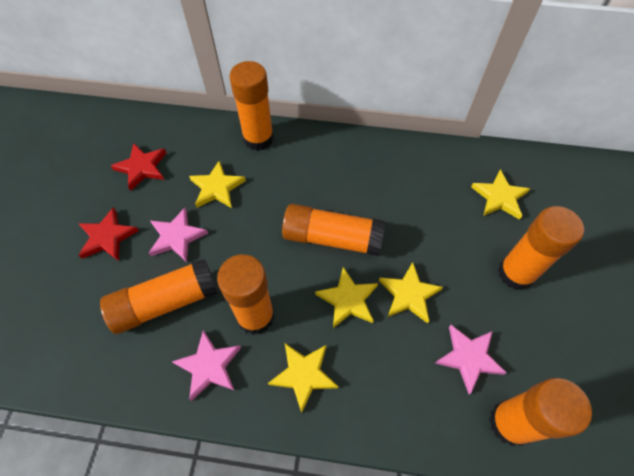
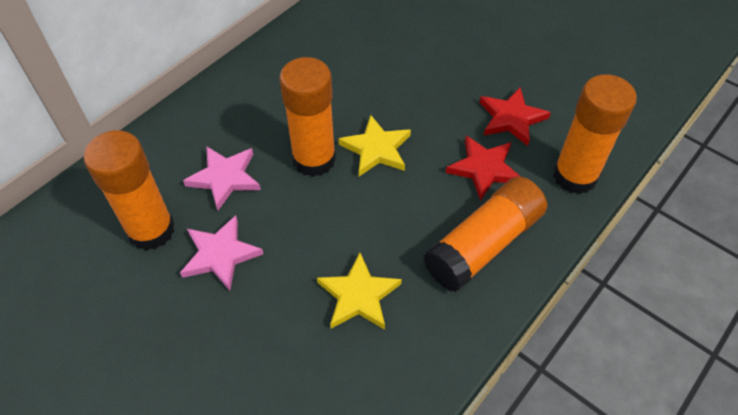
orange glue stick: 6 -> 4
pink star: 3 -> 2
yellow star: 5 -> 2

